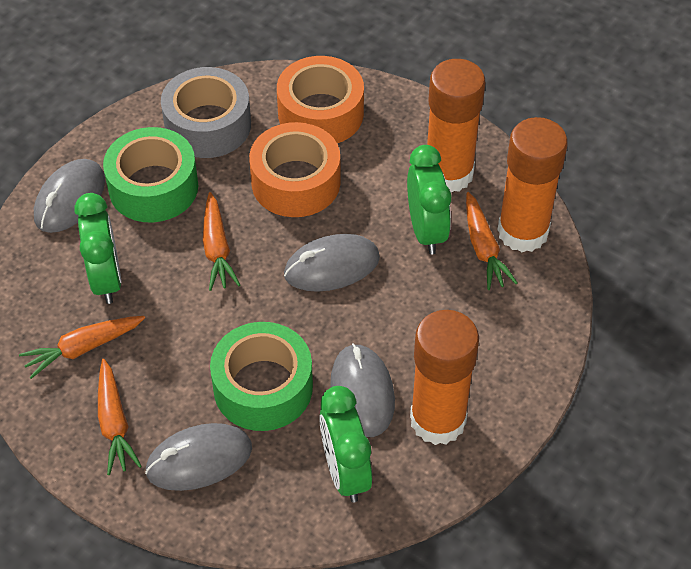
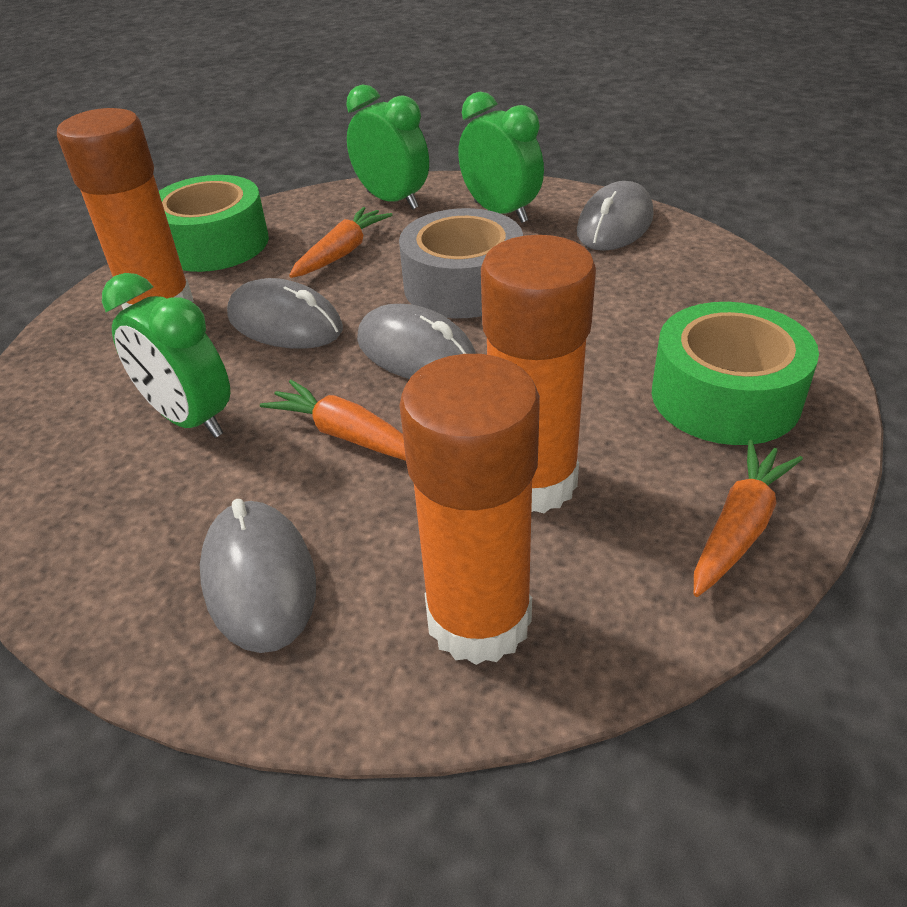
orange carrot: 4 -> 3
orange tape: 2 -> 0

